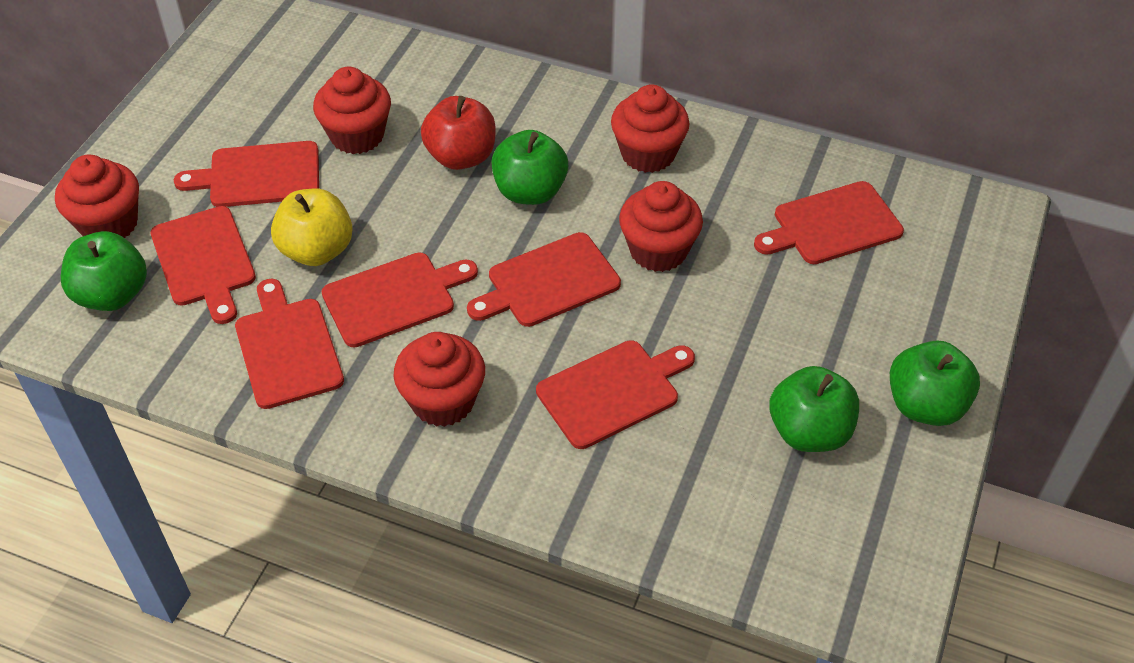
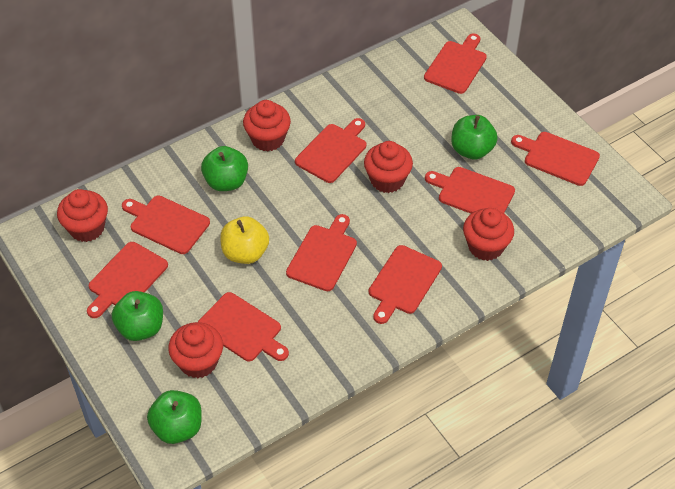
red apple: 1 -> 0
red cutting board: 7 -> 9

